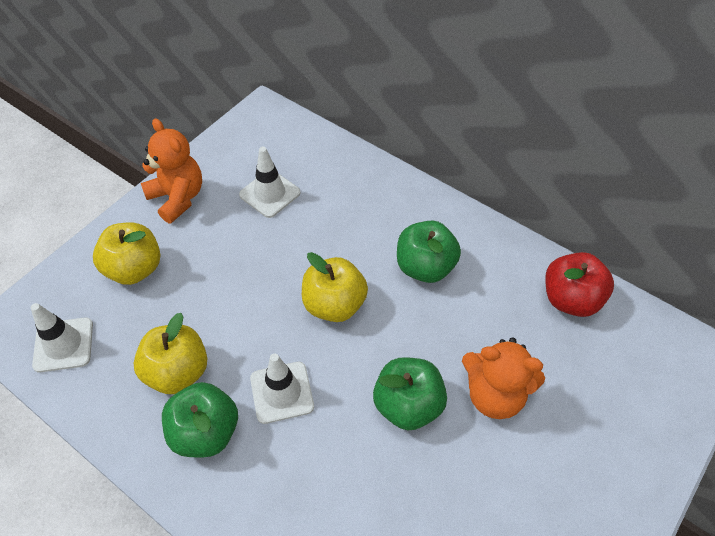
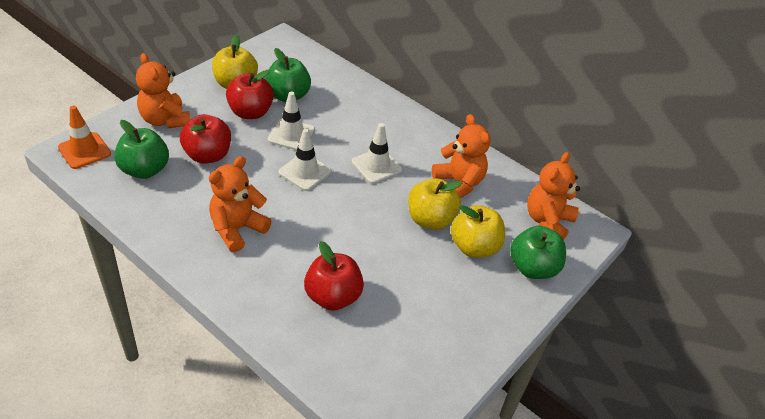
orange teddy bear: 2 -> 4
orange traffic cone: 0 -> 1
red apple: 1 -> 3

